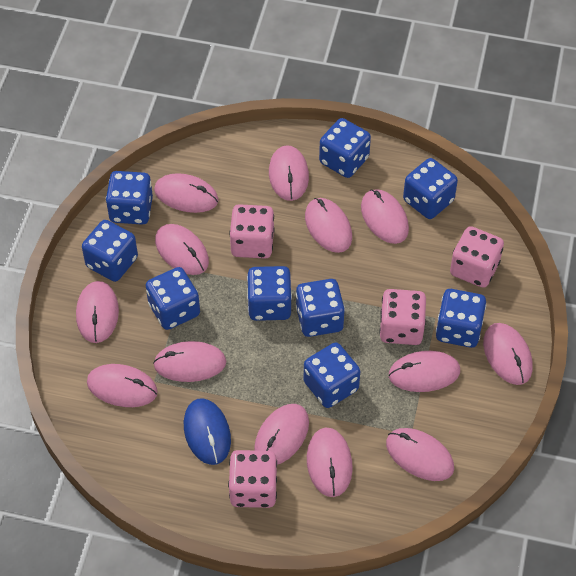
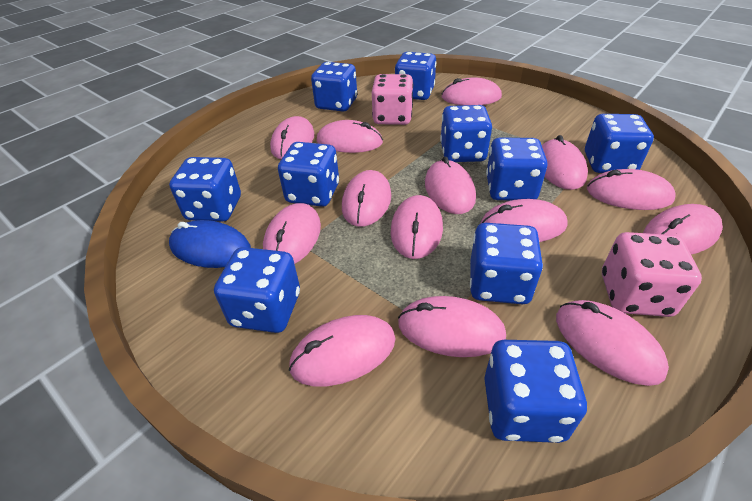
blue dice: 9 -> 10
pink dice: 4 -> 2
pink mouse: 13 -> 14

